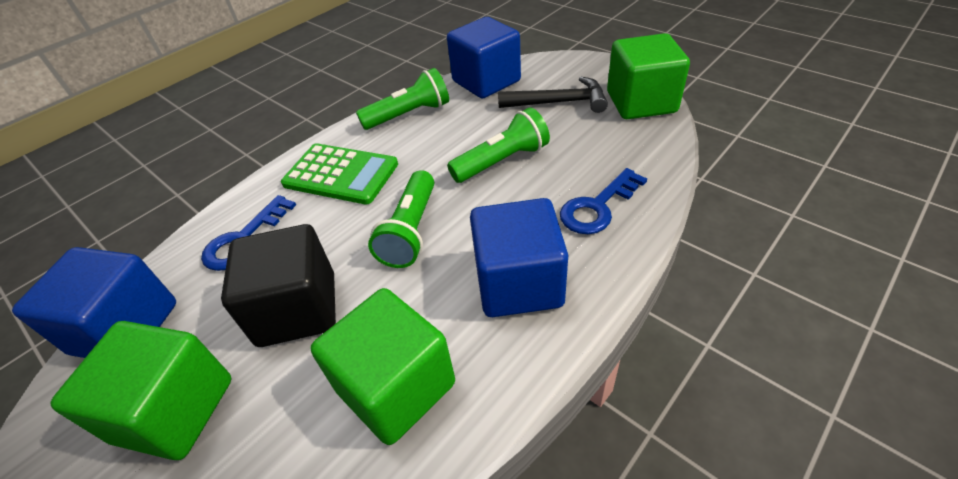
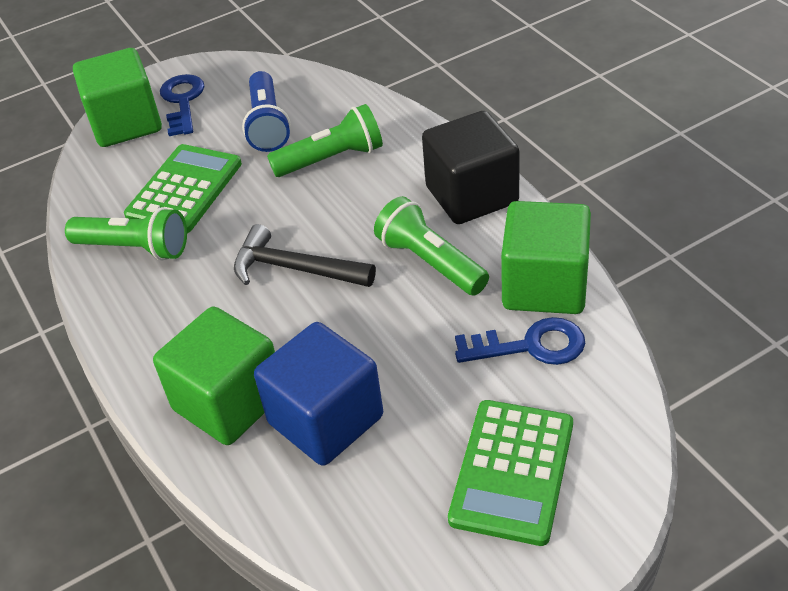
blue cube: 3 -> 1
blue flashlight: 0 -> 1
green calculator: 1 -> 2

